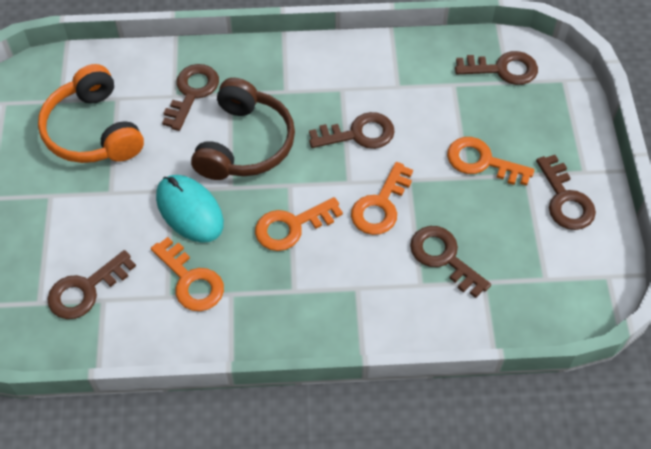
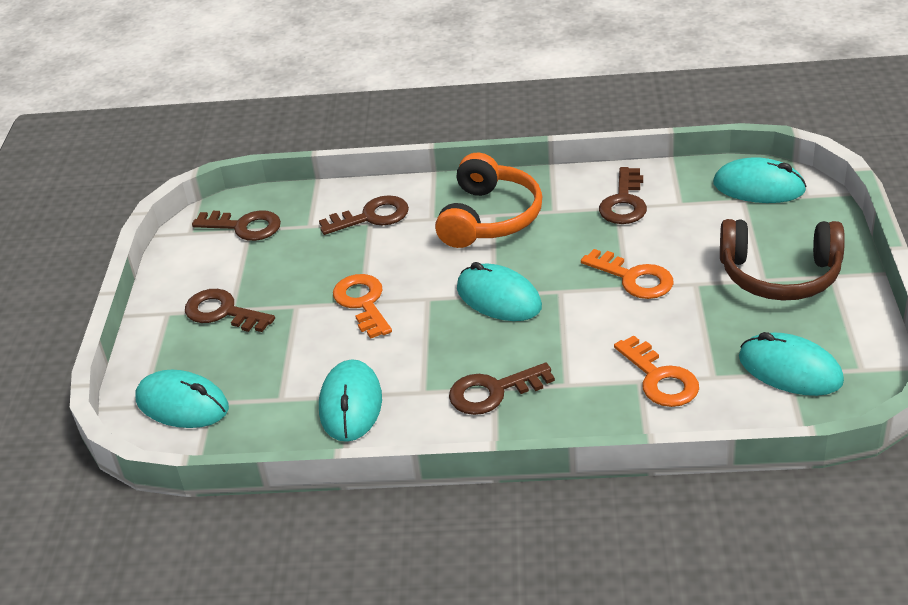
brown key: 6 -> 5
orange key: 4 -> 3
turquoise mouse: 1 -> 5

